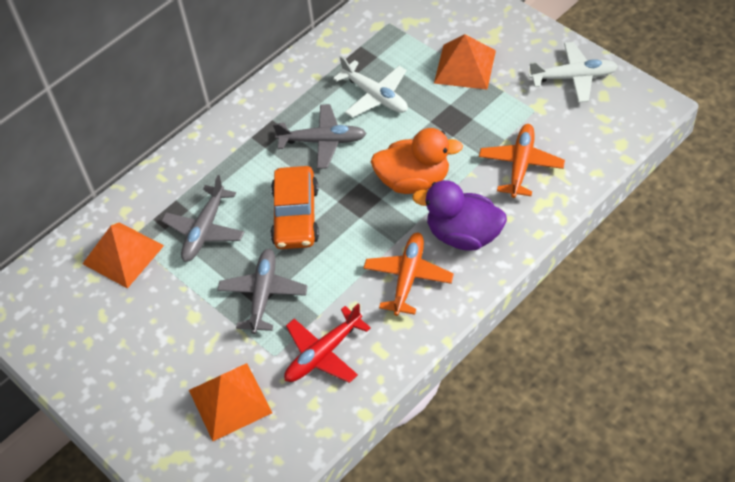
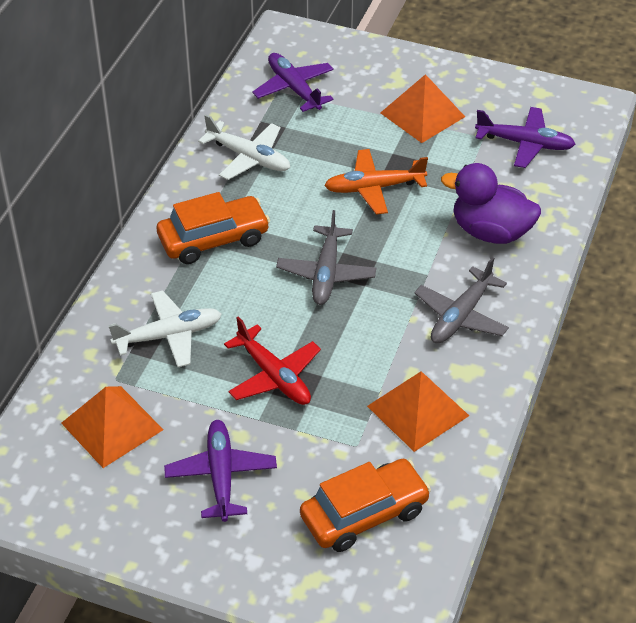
grey plane: 3 -> 2
orange car: 1 -> 2
orange duck: 1 -> 0
orange plane: 2 -> 1
purple plane: 0 -> 3

